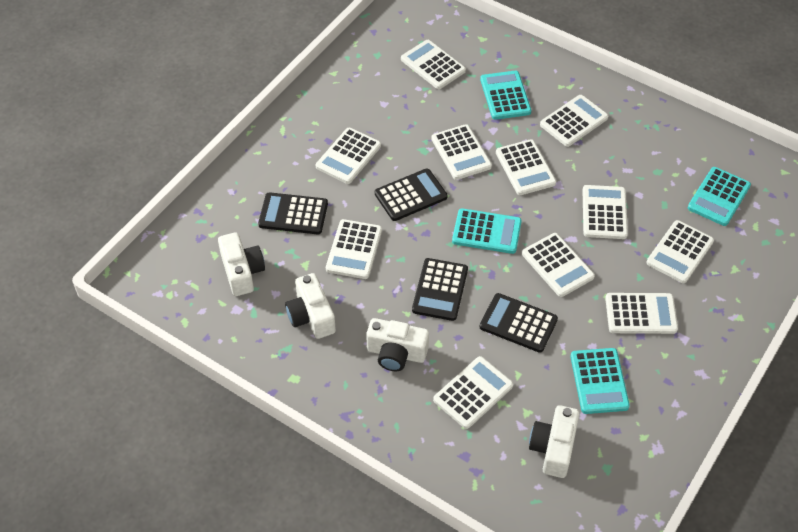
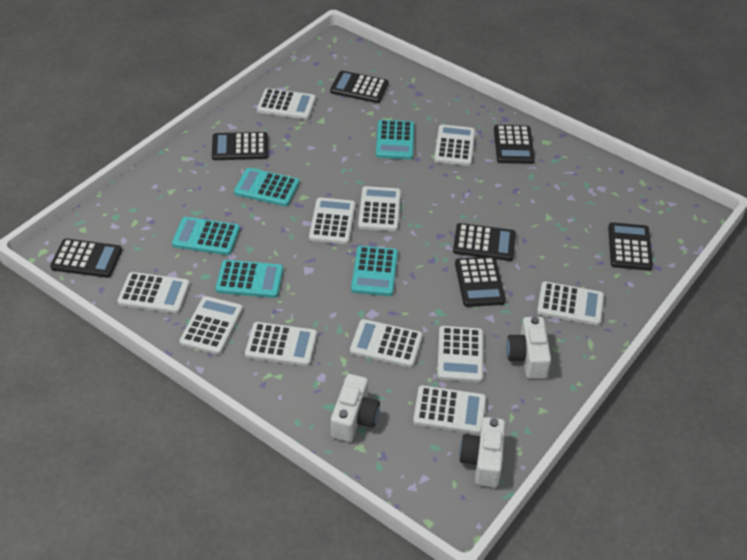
black calculator: 4 -> 7
turquoise calculator: 4 -> 5
white camera: 4 -> 3

